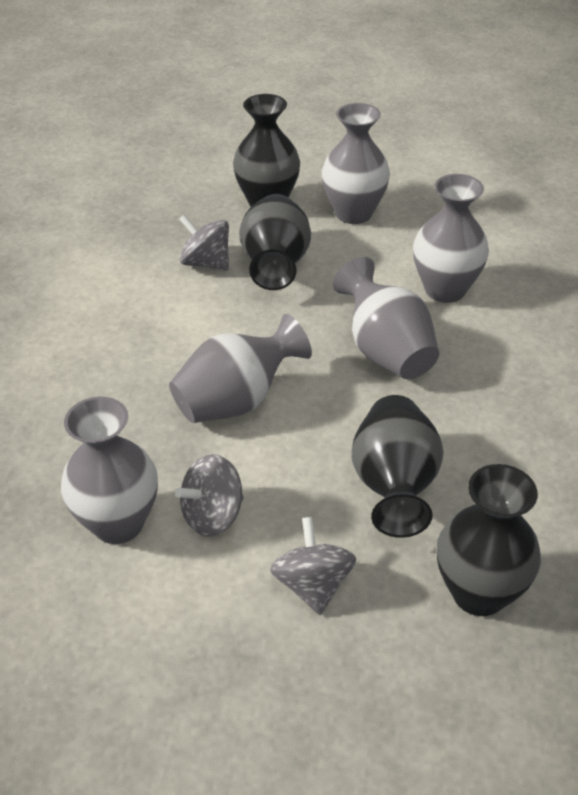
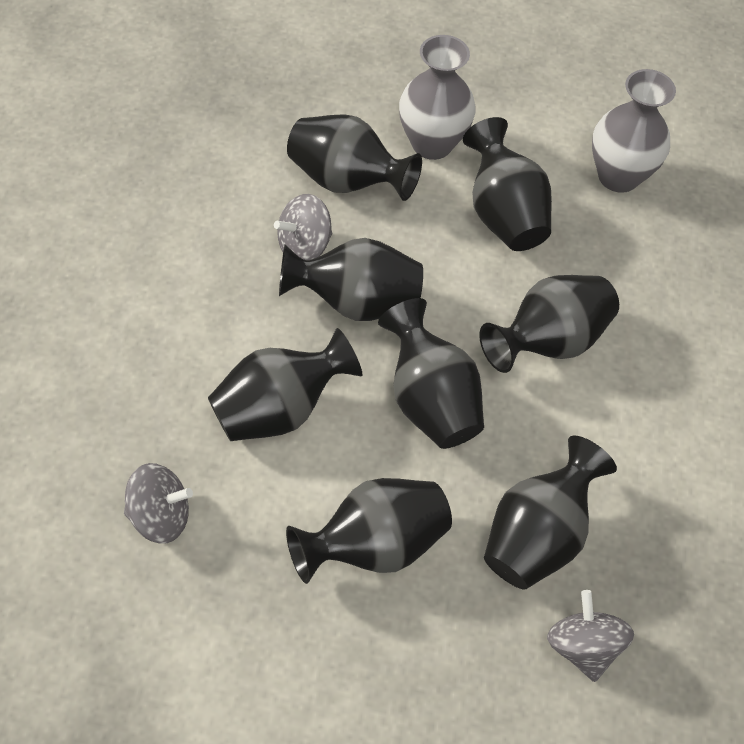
black vase: 4 -> 8
grey vase: 5 -> 2

